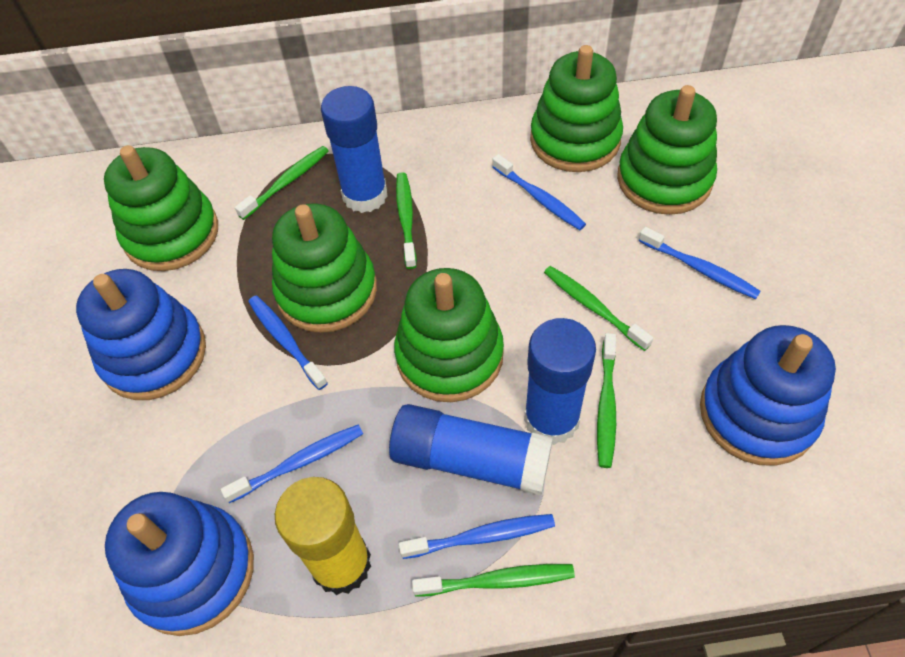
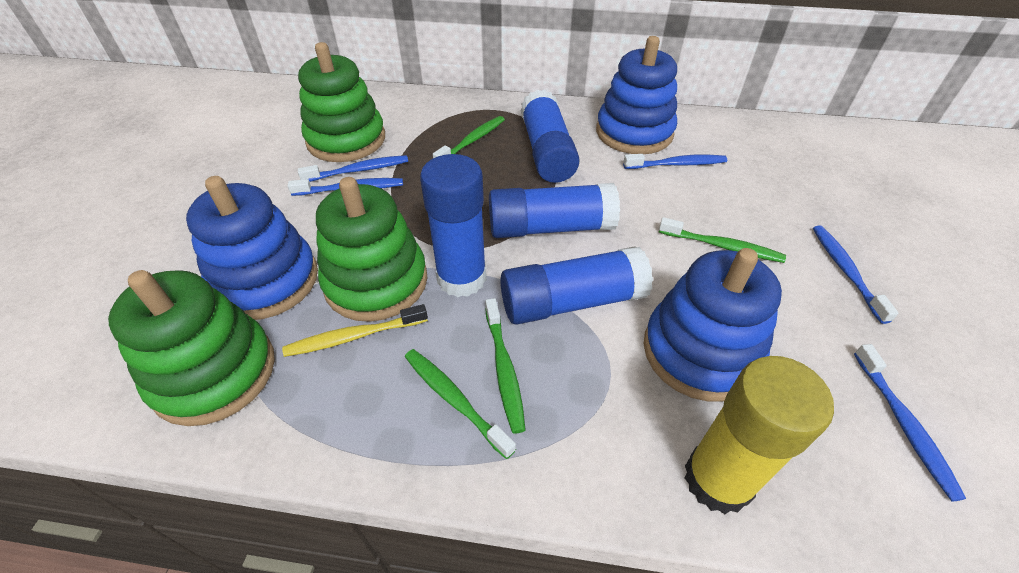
blue glue stick: 3 -> 4
green stacking toy: 5 -> 3
green toothbrush: 5 -> 4
yellow toothbrush: 0 -> 1

